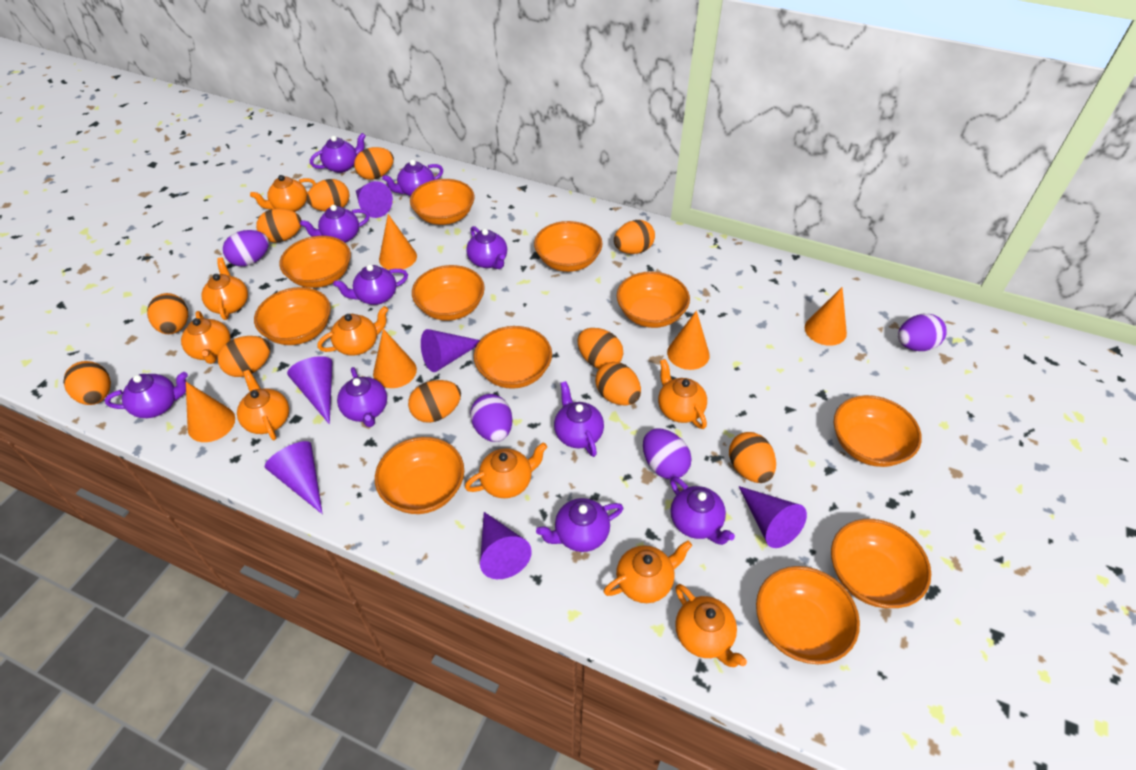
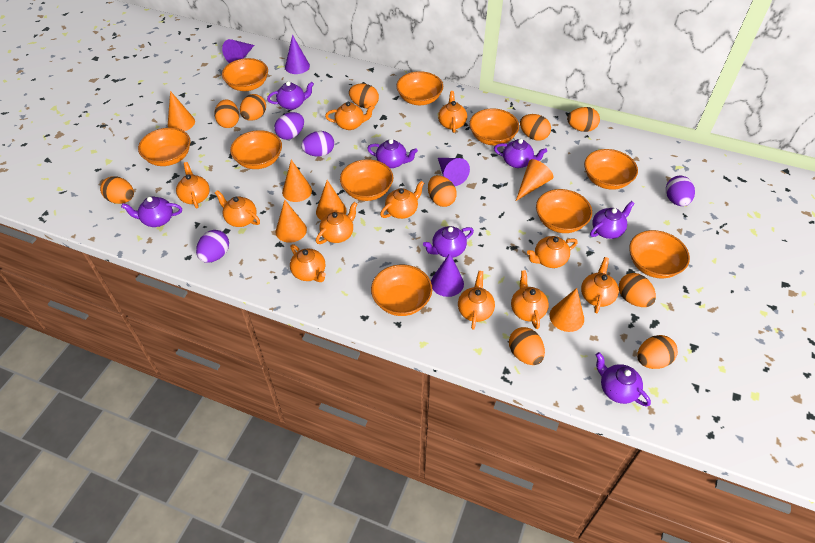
orange bowl: 11 -> 10
orange cone: 5 -> 6
orange egg: 11 -> 10
orange teapot: 9 -> 11
purple cone: 6 -> 4
purple teapot: 10 -> 7

